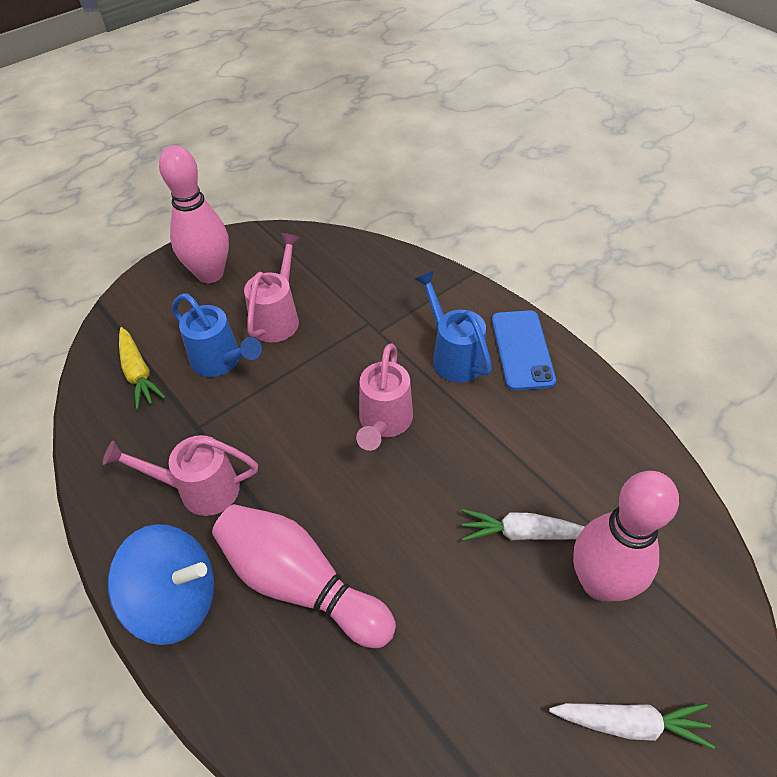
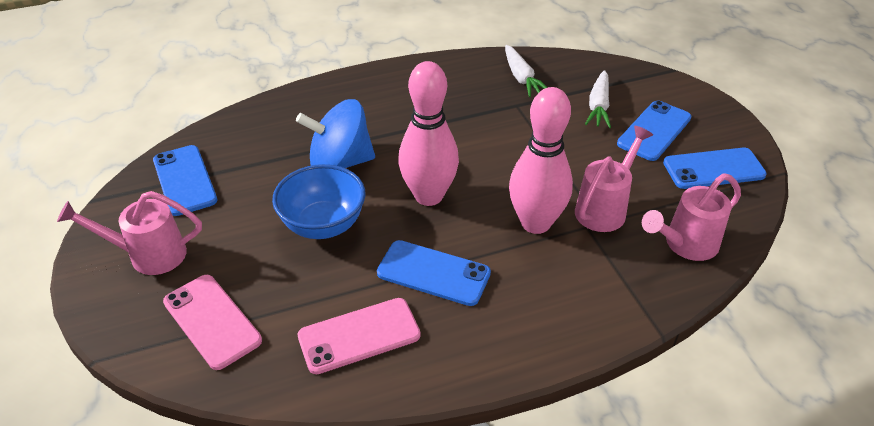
blue bowl: 0 -> 1
blue phone: 1 -> 4
blue watering can: 2 -> 0
pink bowling pin: 3 -> 2
pink phone: 0 -> 2
yellow carrot: 1 -> 0

